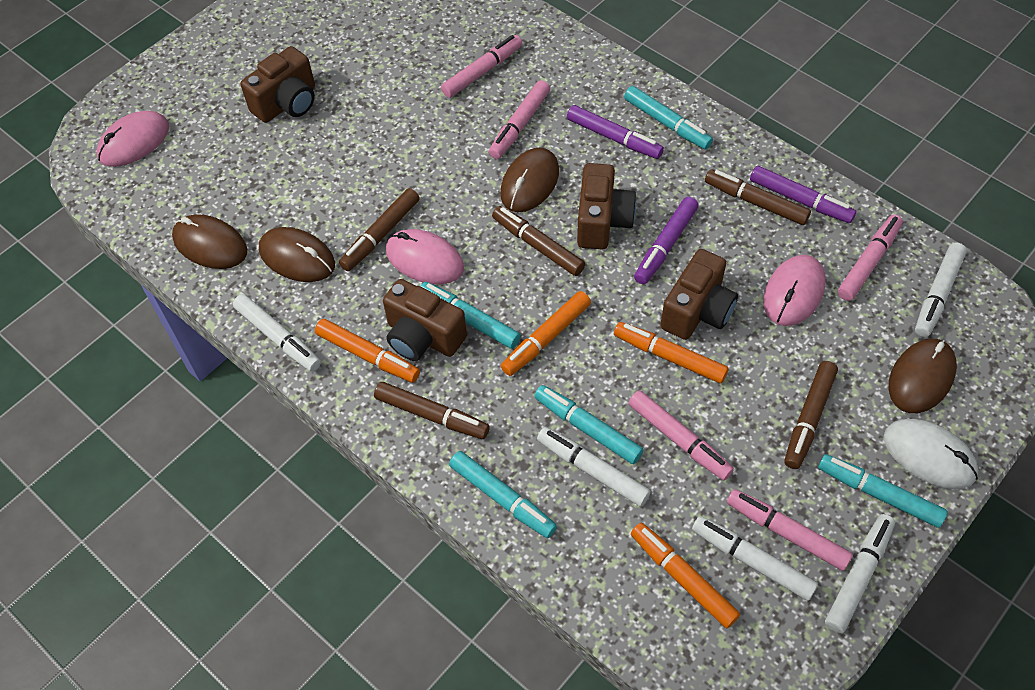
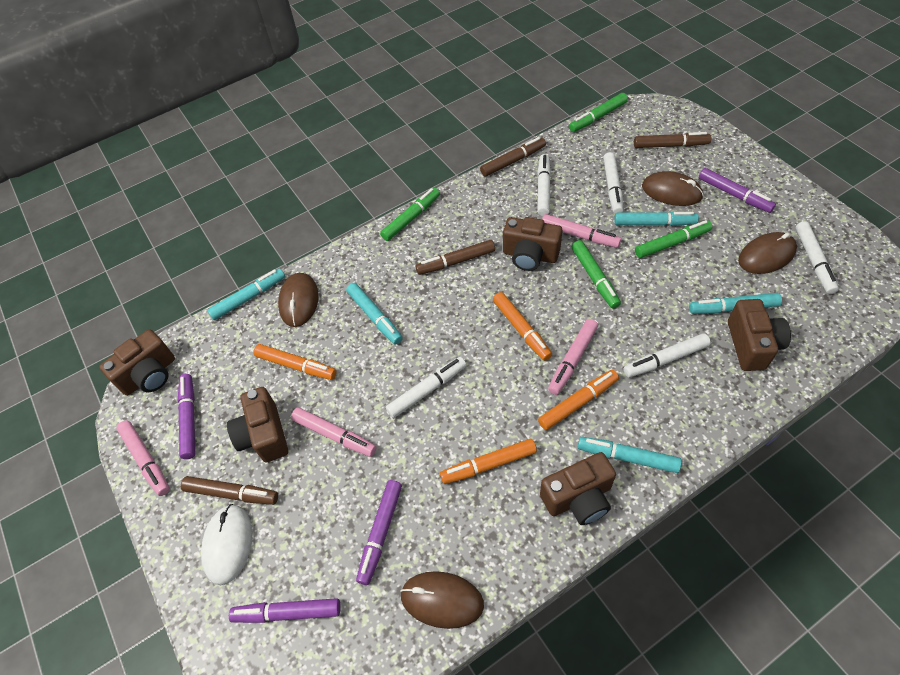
brown camera: 4 -> 5
brown marker: 5 -> 4
green marker: 0 -> 4
pink marker: 5 -> 4
pink mouse: 3 -> 0
purple marker: 3 -> 4

